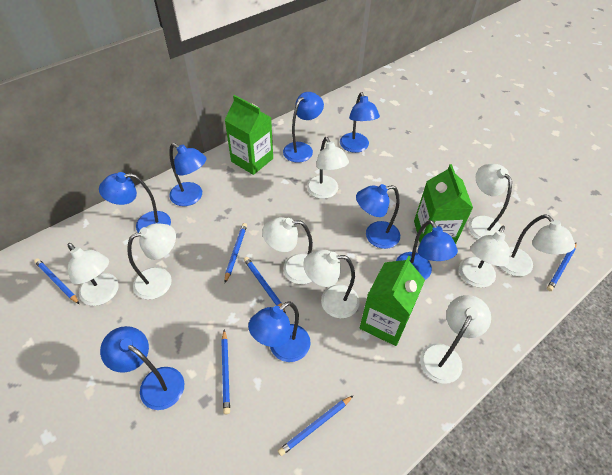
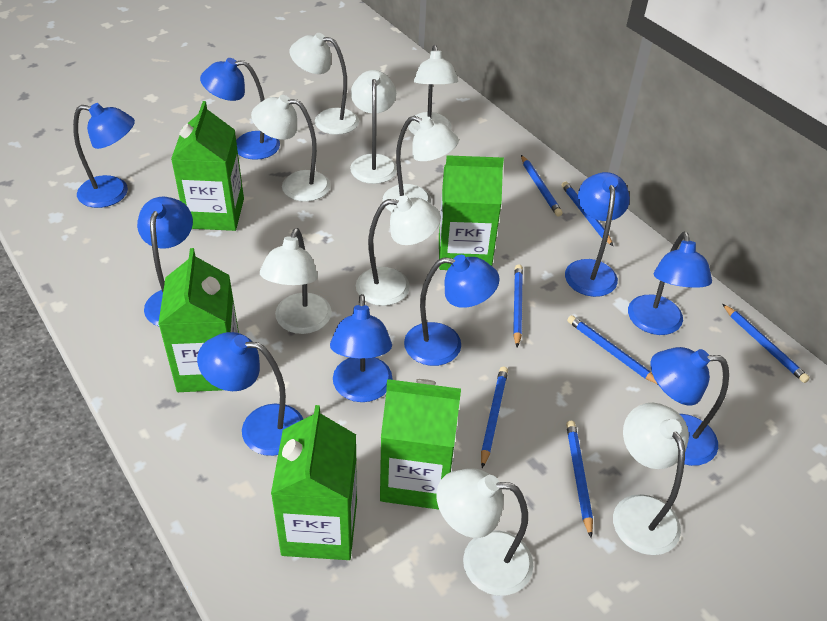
blue lamp: 8 -> 9
blue pencil: 6 -> 7
green carton: 3 -> 5

